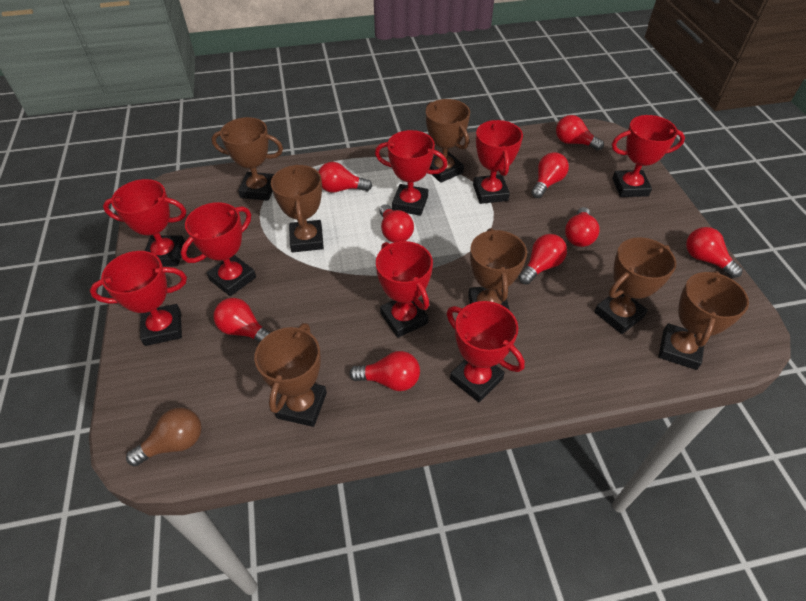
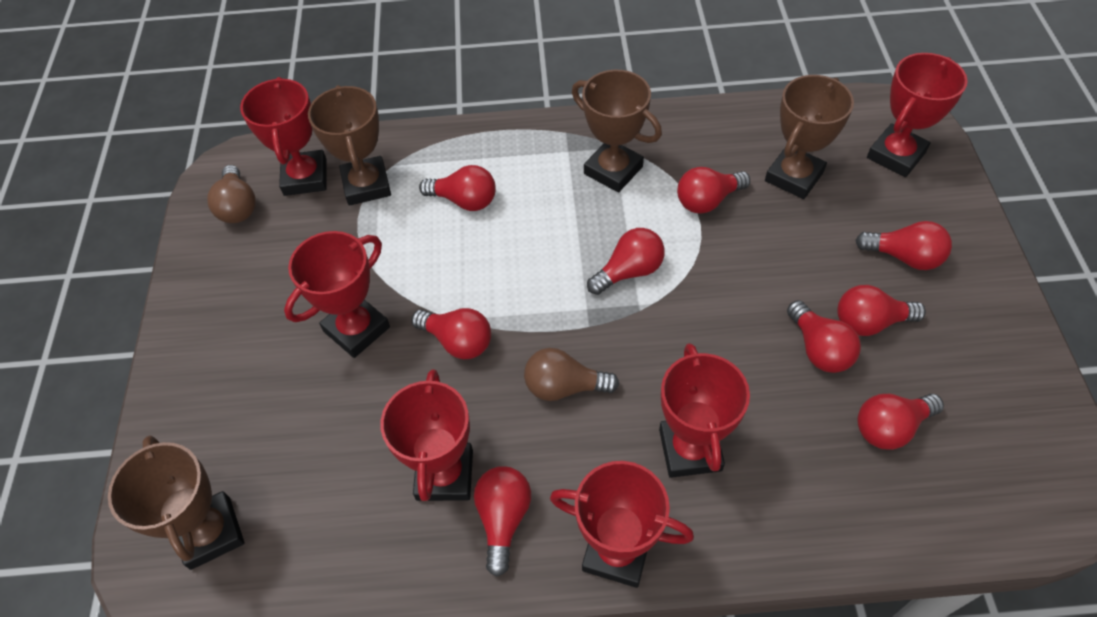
brown light bulb: 1 -> 2
brown trophy: 7 -> 4
red trophy: 8 -> 6

